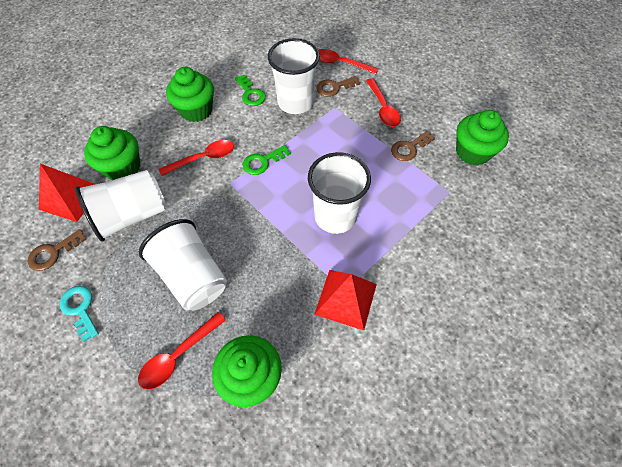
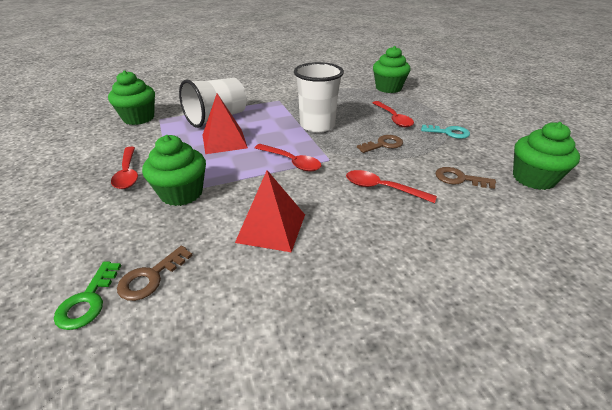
green key: 2 -> 1
white cup: 4 -> 2

